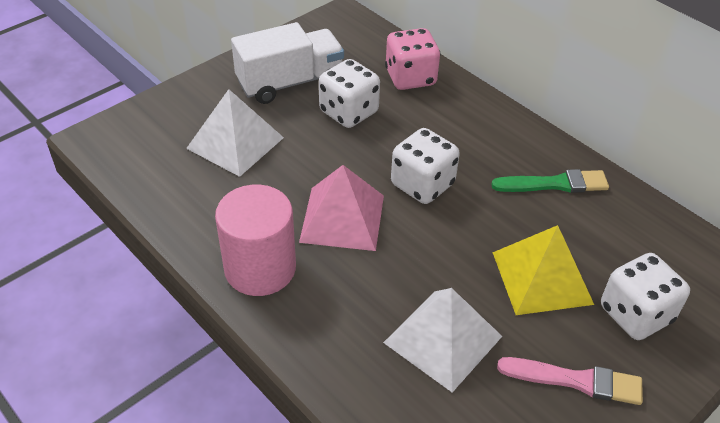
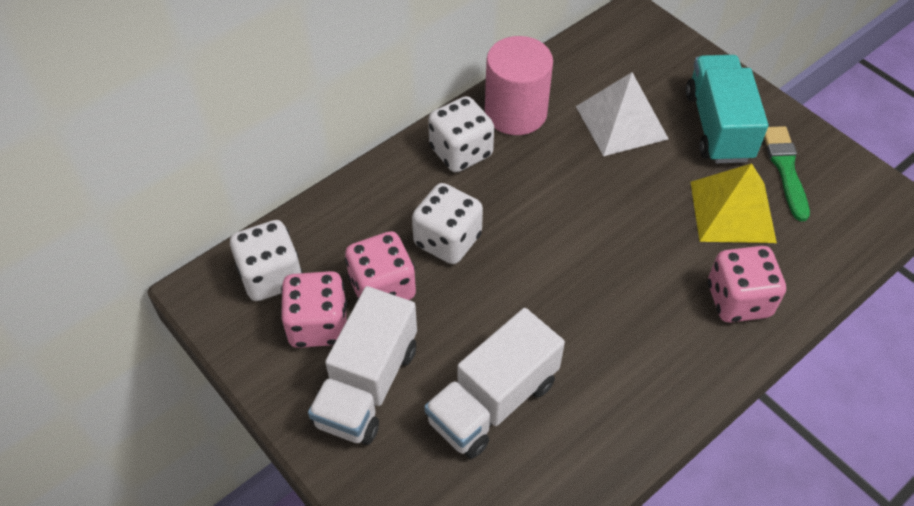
pink brush: 1 -> 0
pink dice: 1 -> 3
pink pyramid: 1 -> 0
turquoise truck: 0 -> 1
white pyramid: 2 -> 1
white truck: 1 -> 2

